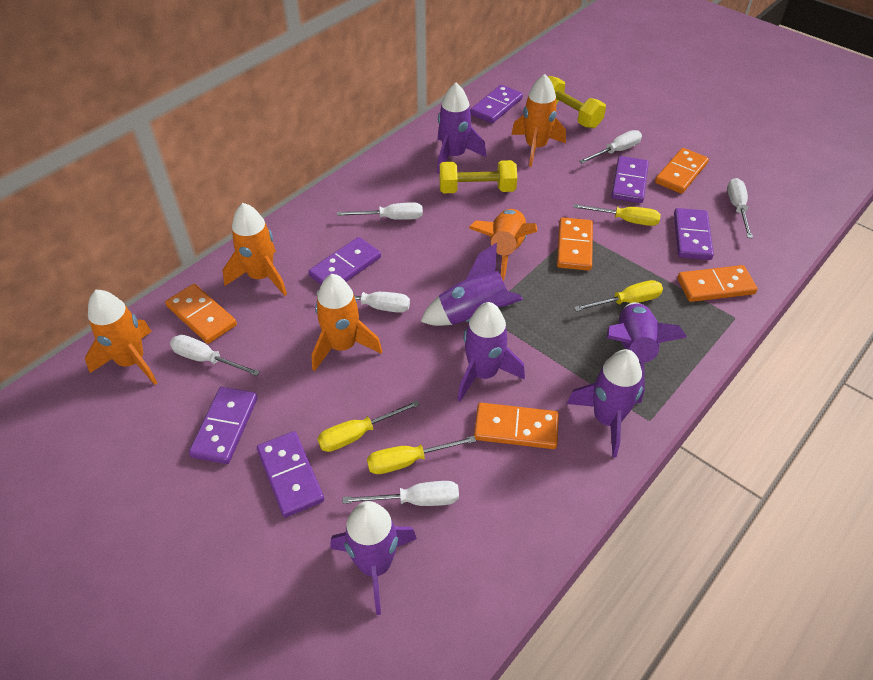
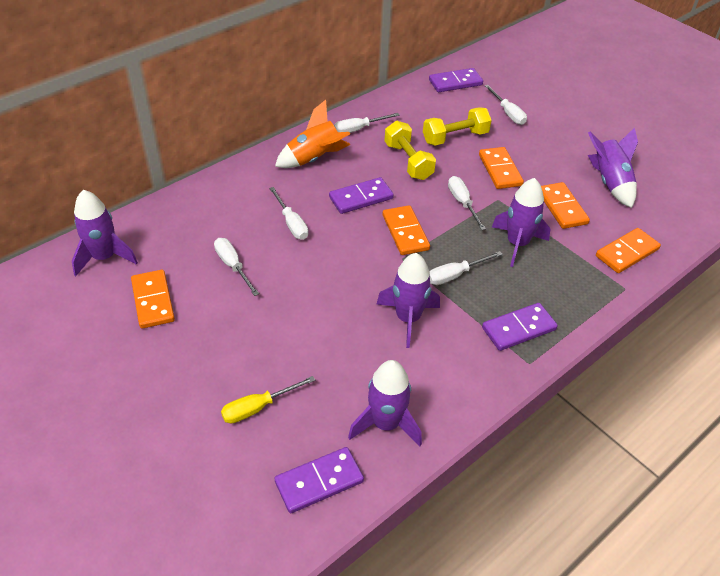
orange rocket: 5 -> 1
purple domino: 6 -> 4
purple rocket: 6 -> 5
yellow screwdriver: 4 -> 1

